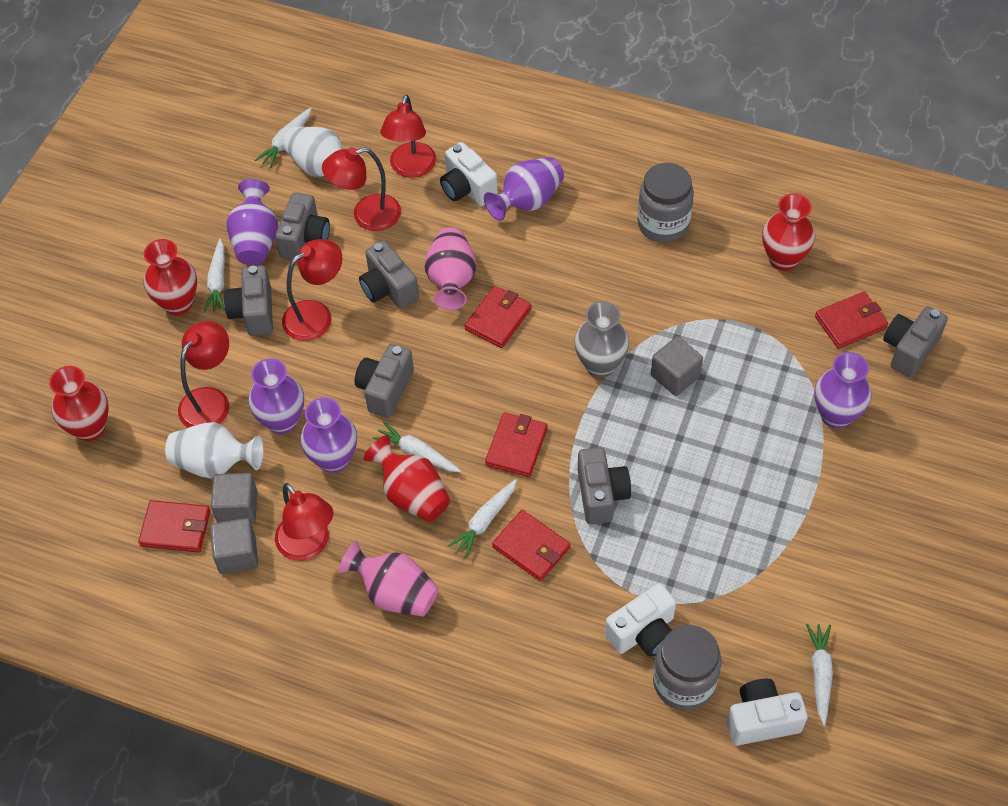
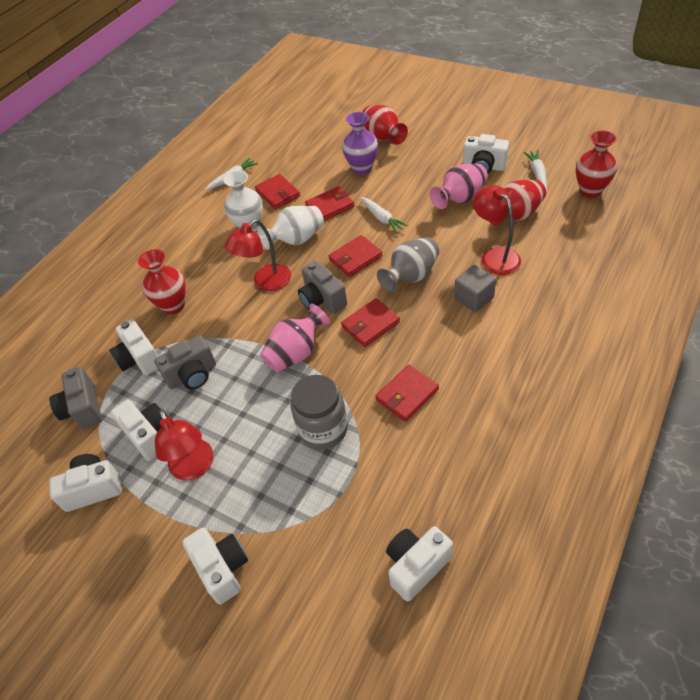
grey camera: 6 -> 3
grey cube: 3 -> 1
grey jar: 2 -> 1
purple vase: 5 -> 1
red lamp: 5 -> 3
white camera: 3 -> 6
white carrot: 5 -> 3

